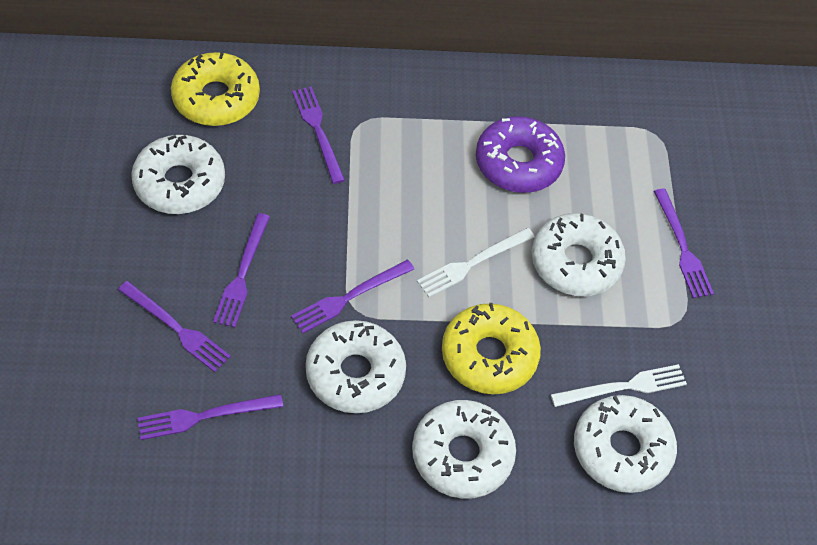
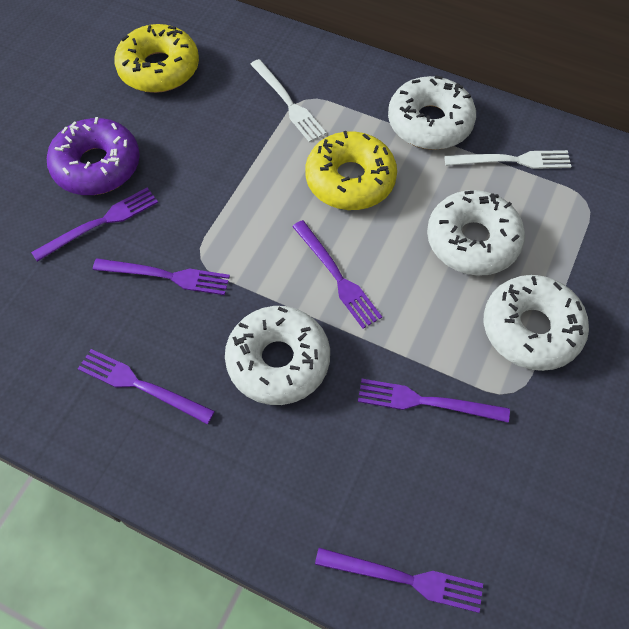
white donut: 5 -> 4

